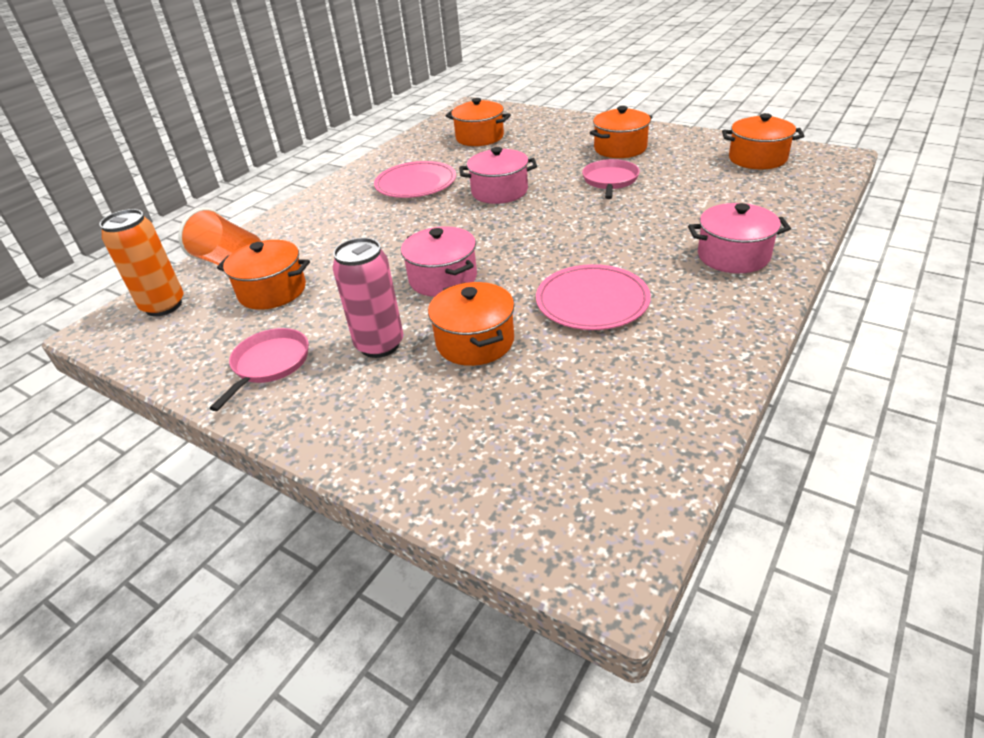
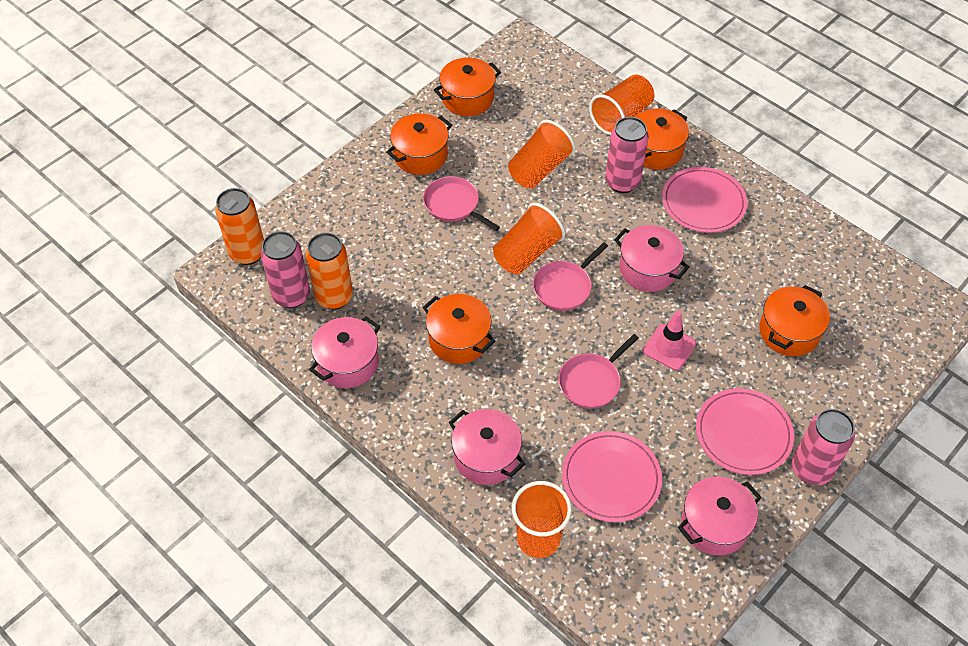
orange can: 1 -> 2
orange cup: 1 -> 4
pink can: 1 -> 3
pink pan: 2 -> 3
pink plate: 2 -> 3
pink pot: 3 -> 4
pink traffic cone: 0 -> 1

